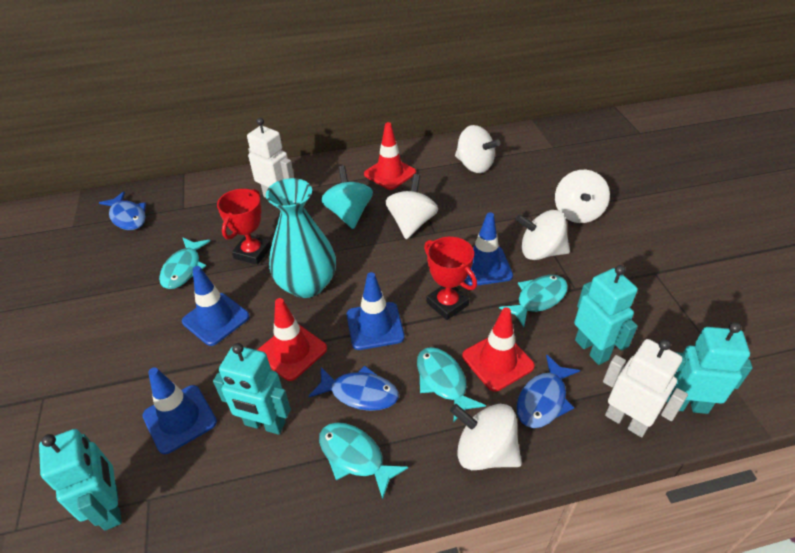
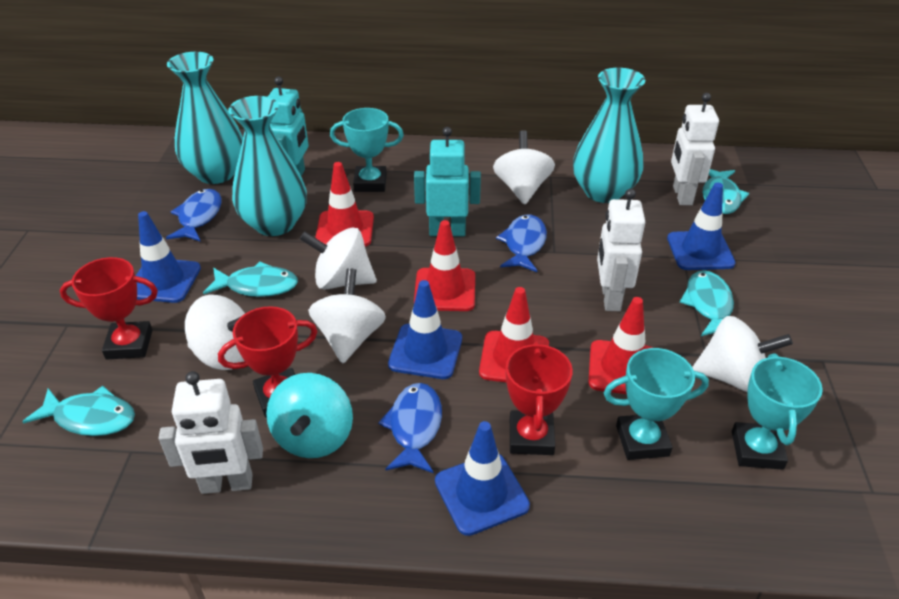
red traffic cone: 3 -> 4
red trophy: 2 -> 3
turquoise robot: 4 -> 2
turquoise trophy: 0 -> 3
turquoise vase: 1 -> 3
white robot: 2 -> 3

